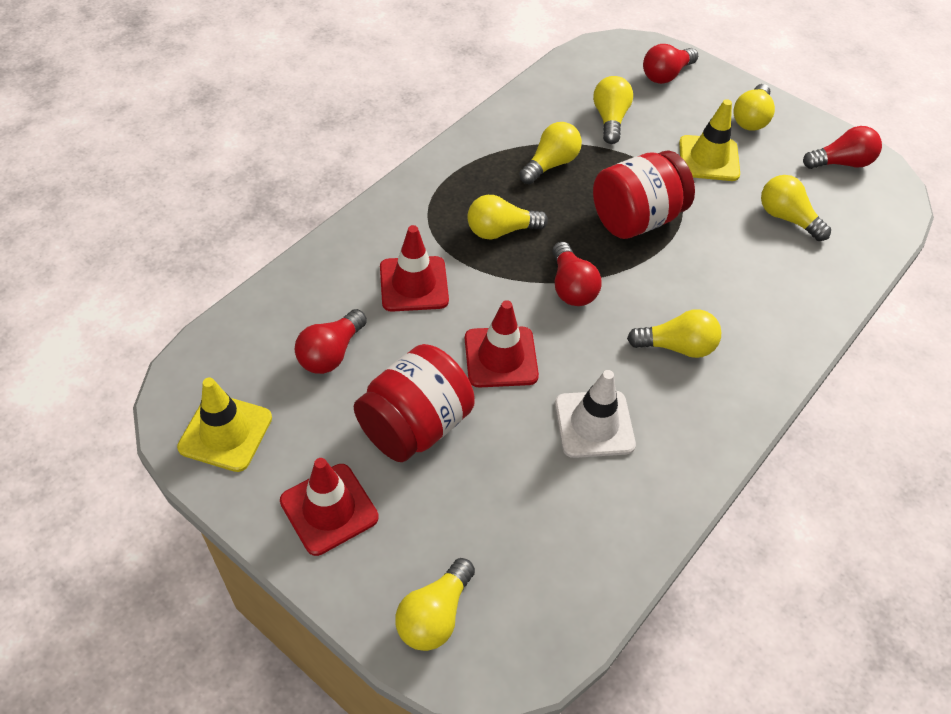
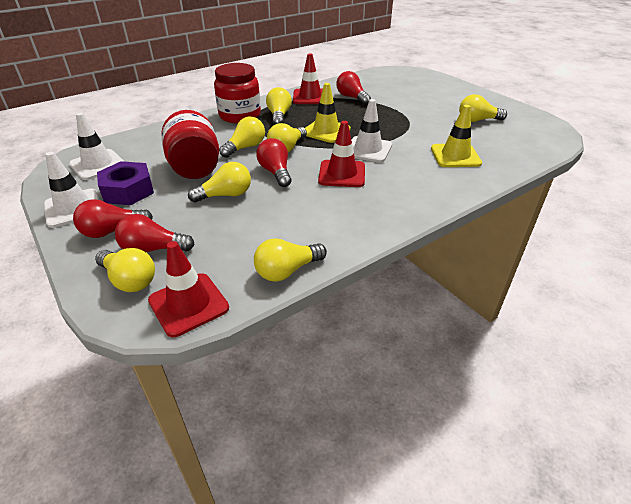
purple nut: 0 -> 1
white traffic cone: 1 -> 3

